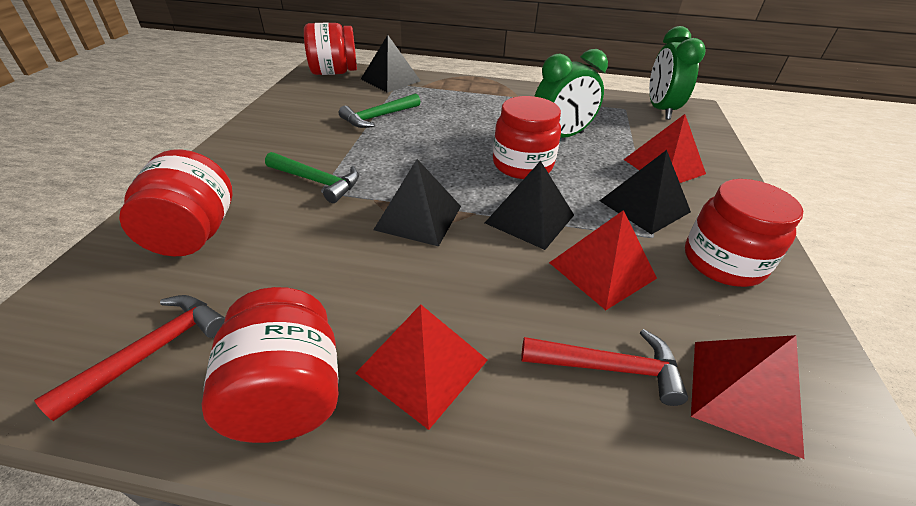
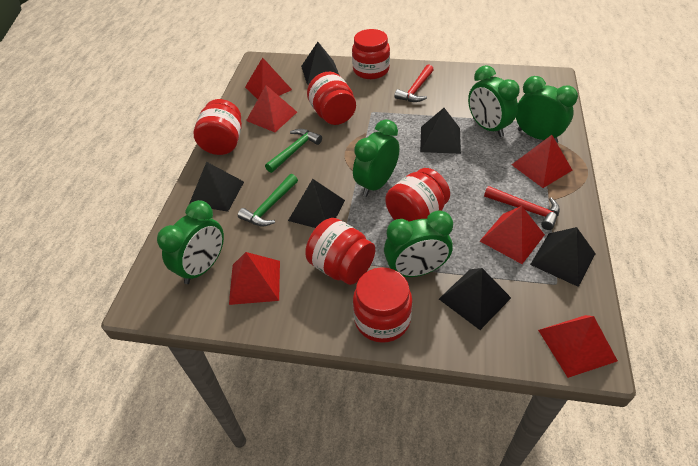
black pyramid: 4 -> 6
green clock: 2 -> 5
red jar: 5 -> 6
red pyramid: 4 -> 6

